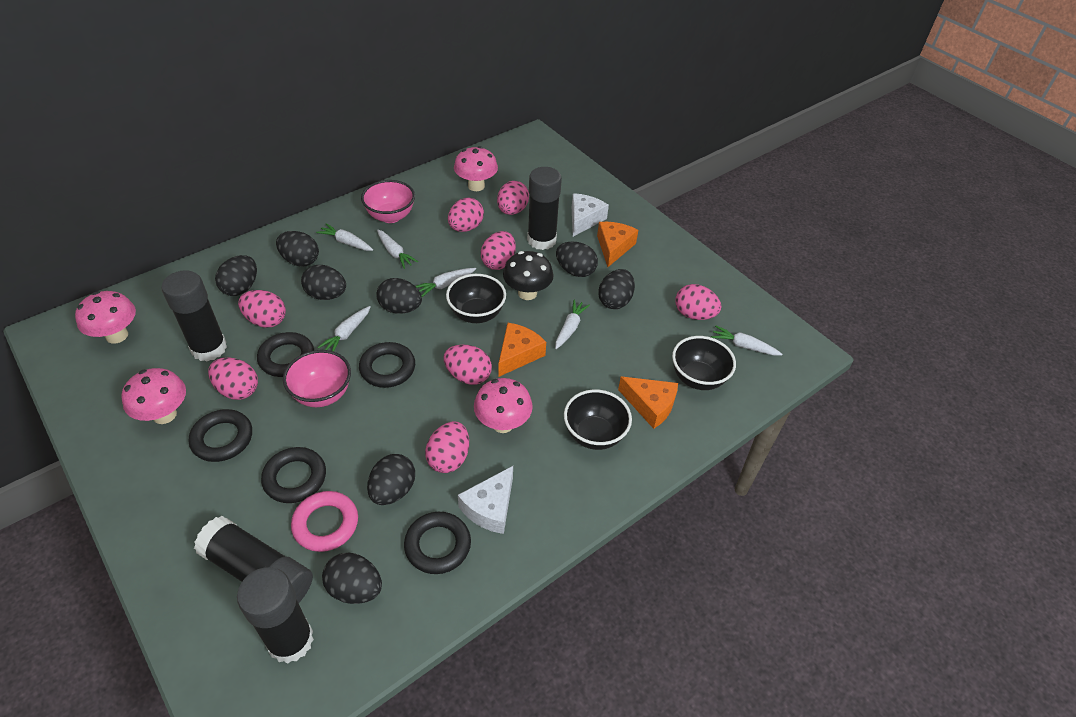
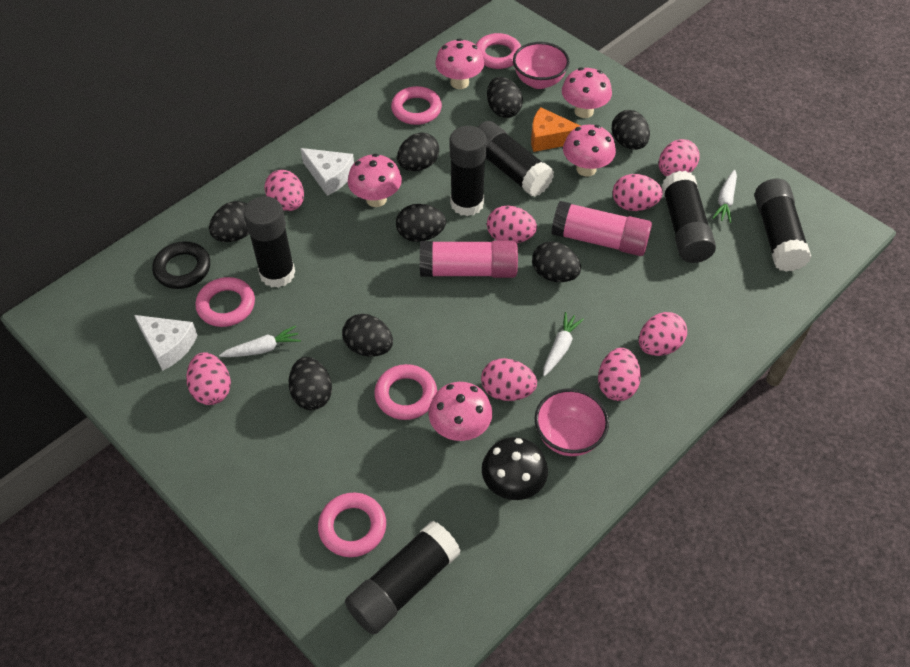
black bowl: 3 -> 0
black glue stick: 4 -> 6
black ring: 5 -> 1
orange cheese: 3 -> 1
pink glue stick: 0 -> 2
pink mushroom: 4 -> 5
pink ring: 1 -> 5
white carrot: 6 -> 3

